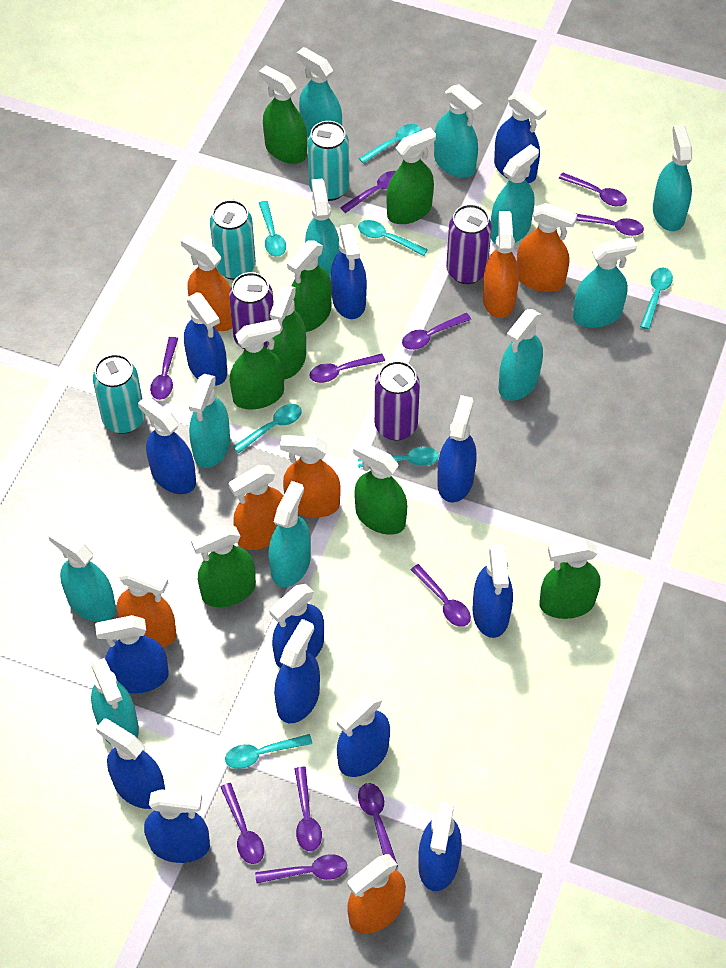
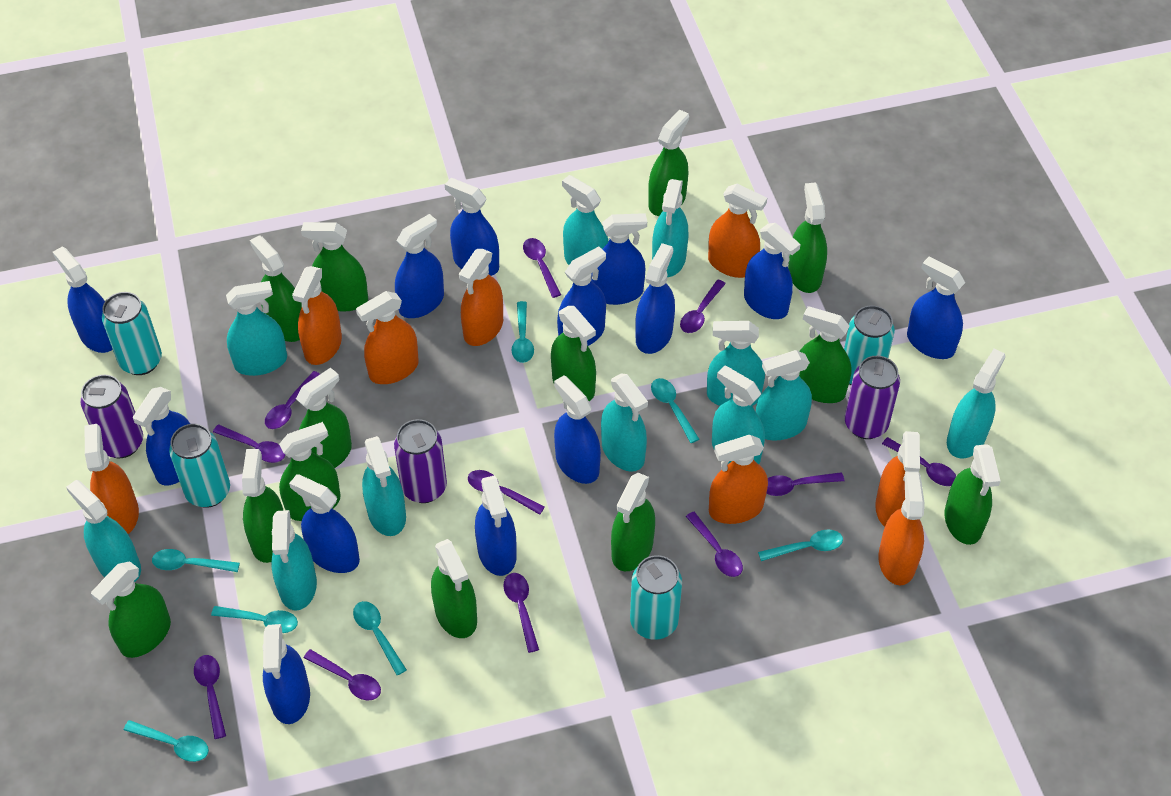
green spray bottle: 8 -> 13
orange spray bottle: 7 -> 8
turquoise can: 3 -> 4

